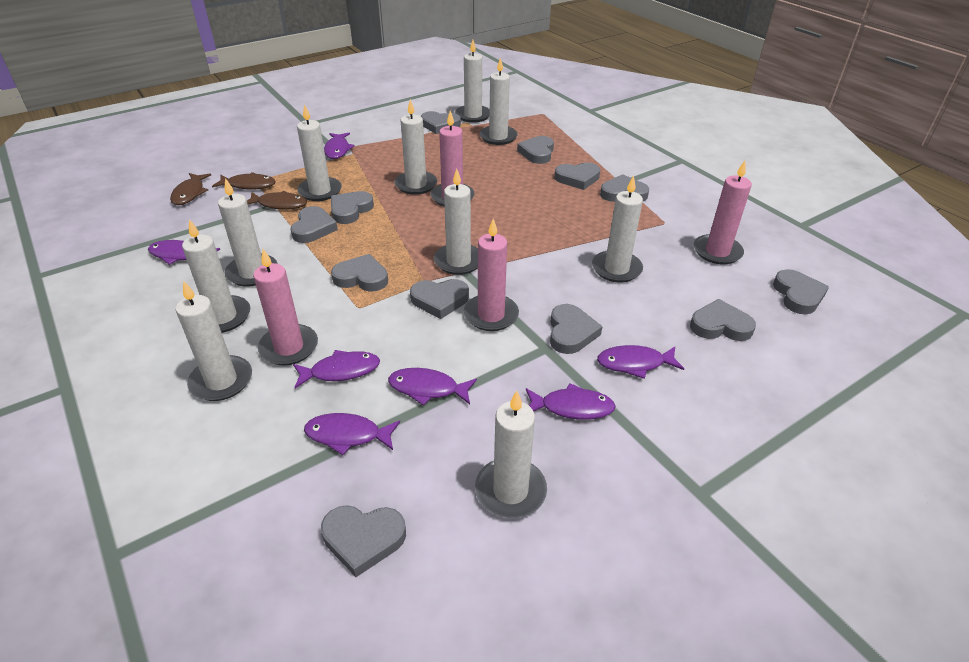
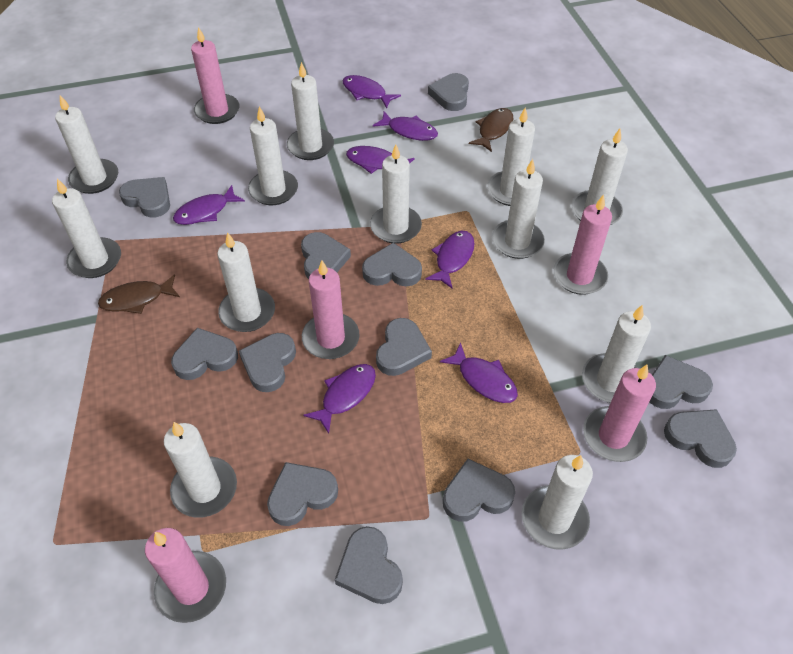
brown fish: 3 -> 2
pink candle: 4 -> 5
white candle: 10 -> 12

